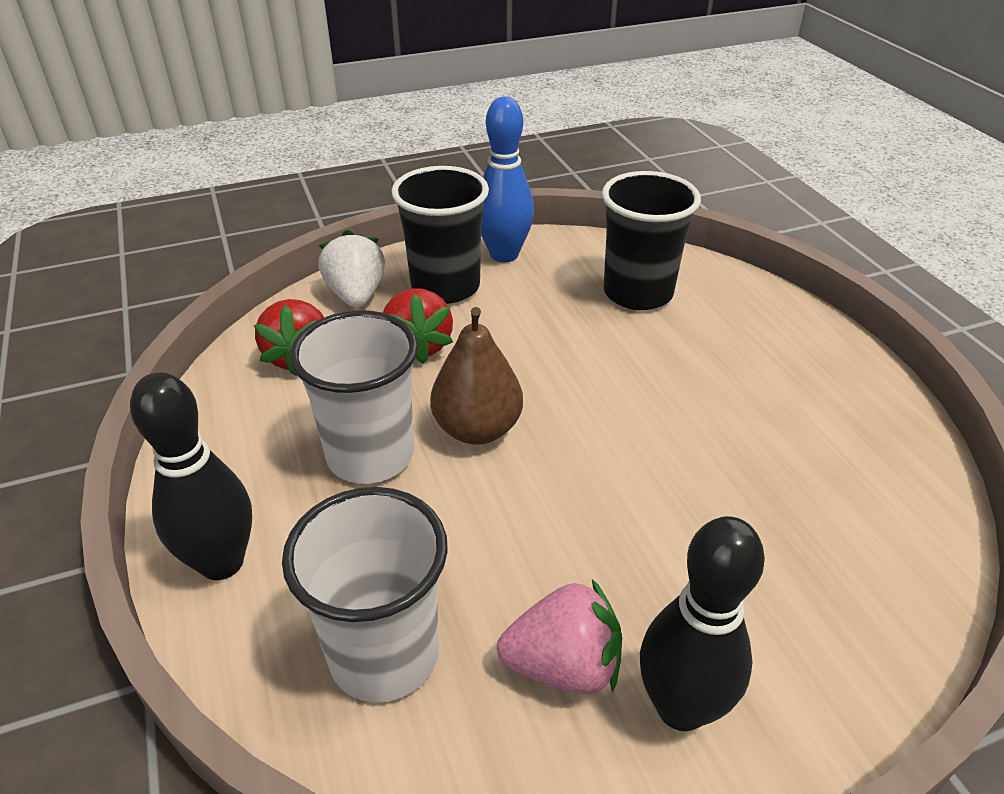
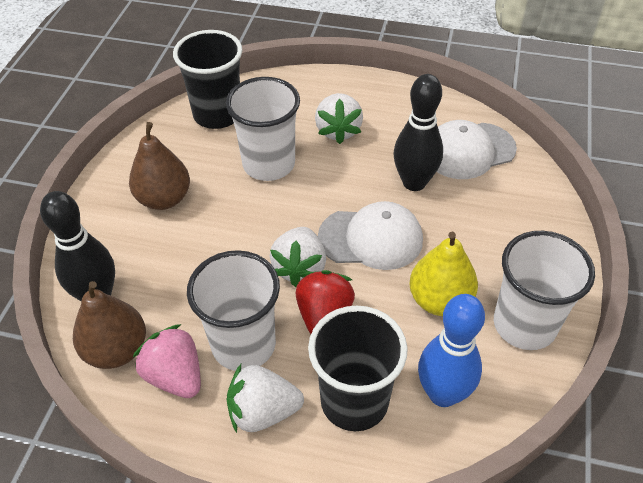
brown pear: 1 -> 2
red strawberry: 2 -> 1
white cap: 0 -> 2
white cup: 2 -> 3
white strawberry: 1 -> 3
yellow pear: 0 -> 1

